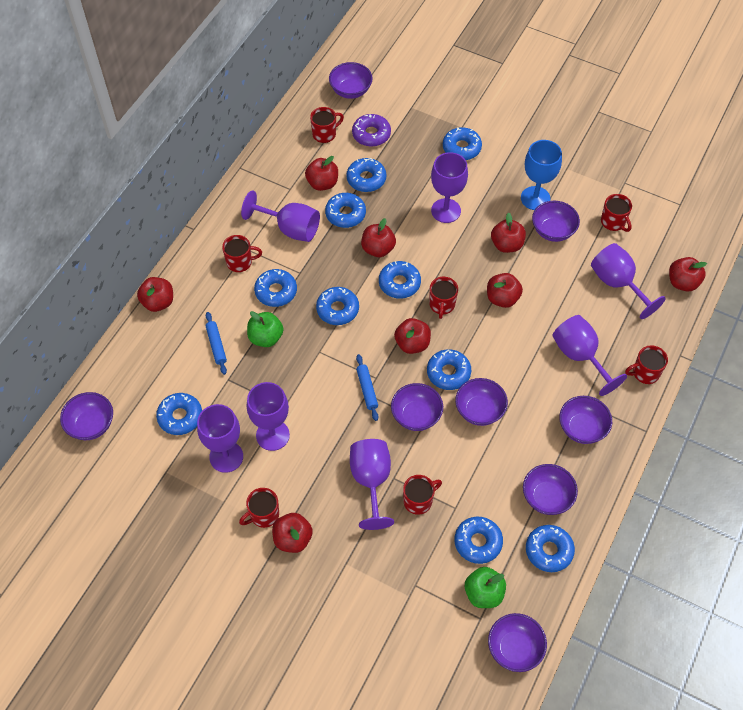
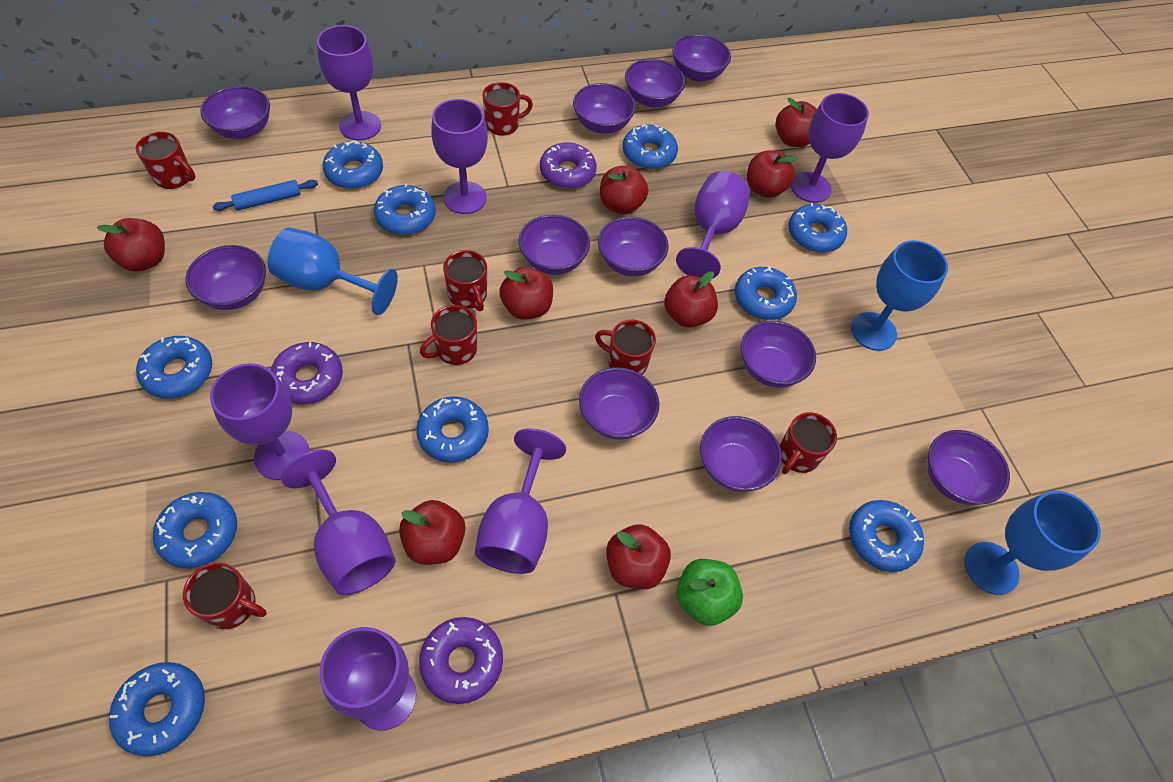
blue goblet: 1 -> 3
blue rolling pin: 2 -> 1
green apple: 2 -> 1
purple bowl: 8 -> 11
purple donut: 1 -> 3
purple goblet: 7 -> 8

